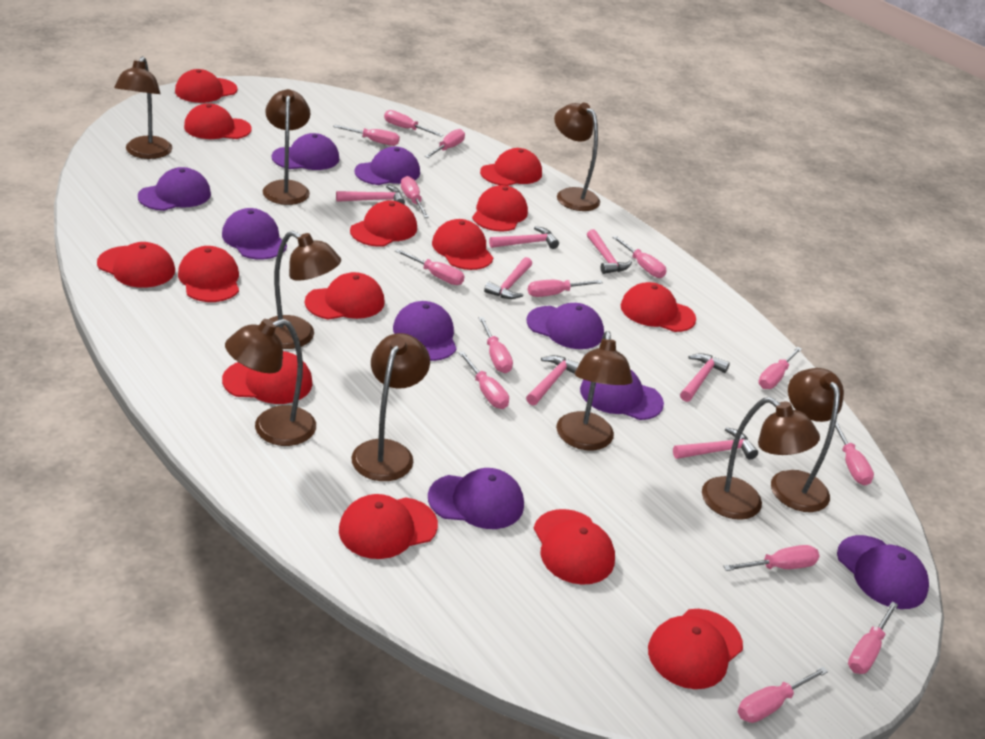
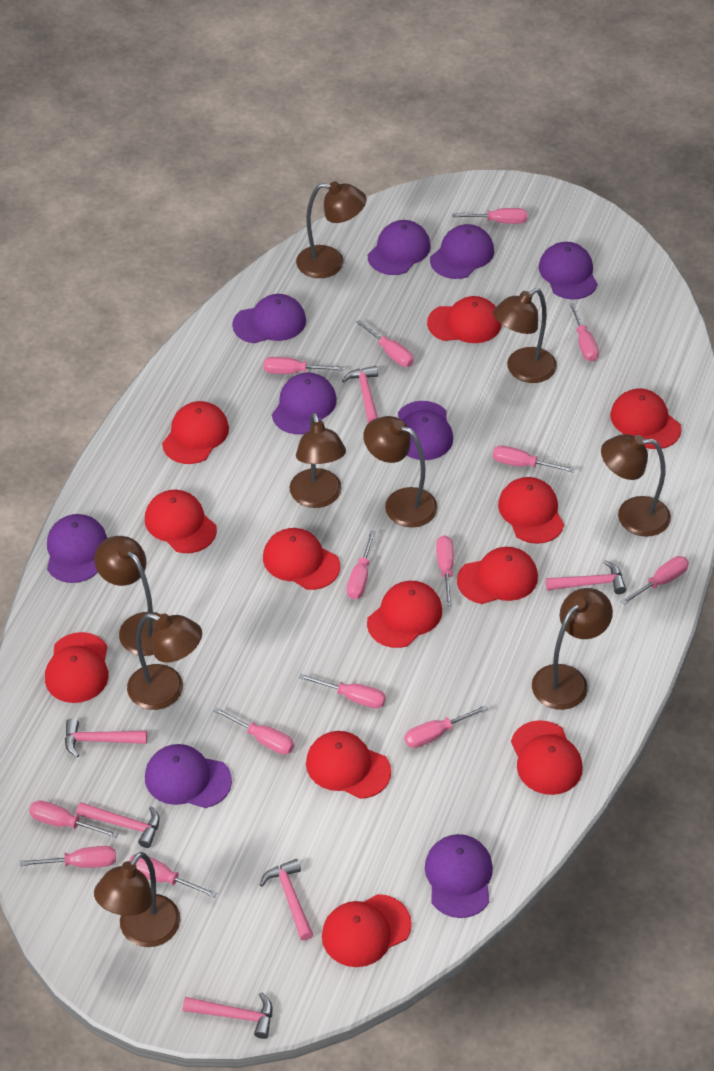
pink hammer: 7 -> 6
red cap: 14 -> 12

